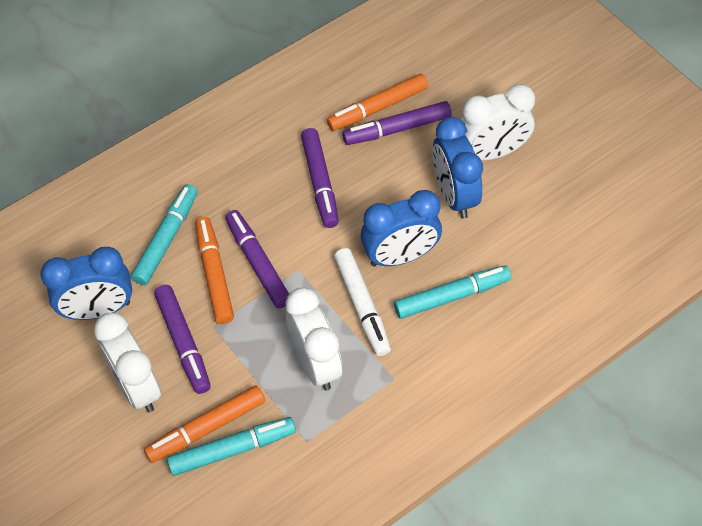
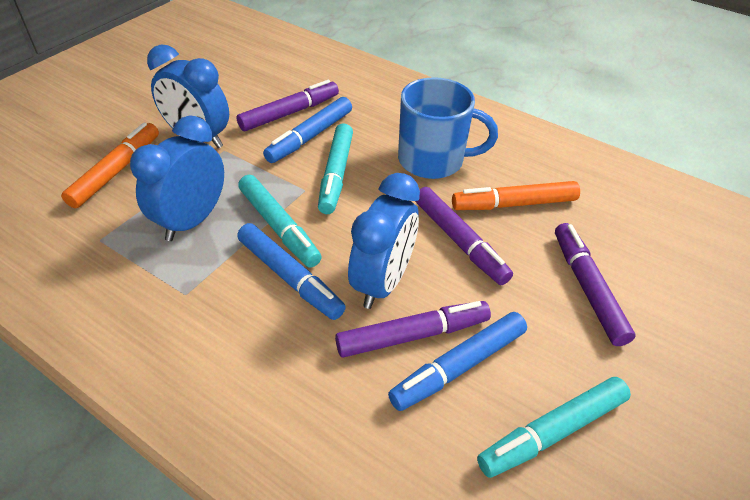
blue marker: 0 -> 3
blue mug: 0 -> 1
orange marker: 3 -> 2
white clock: 3 -> 0
white marker: 1 -> 0

